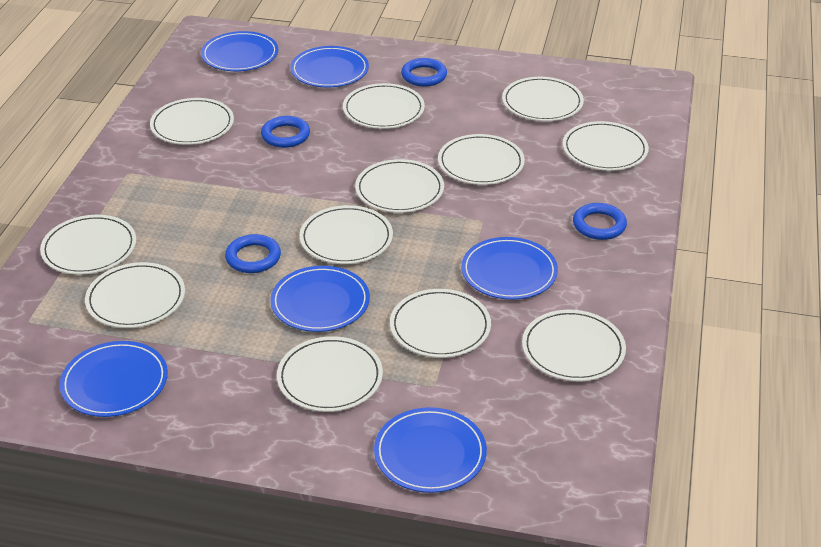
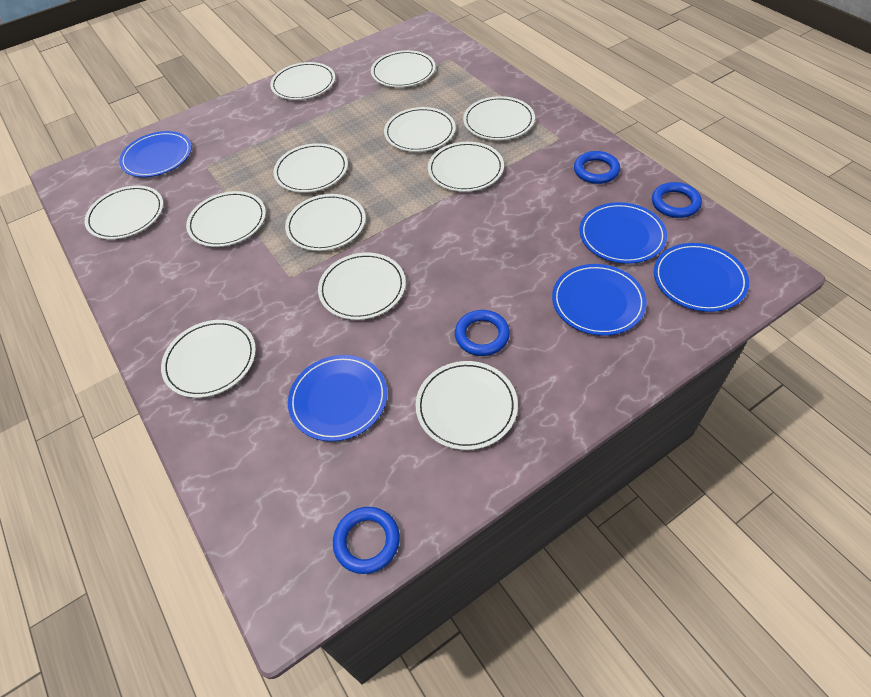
blue plate: 6 -> 5

